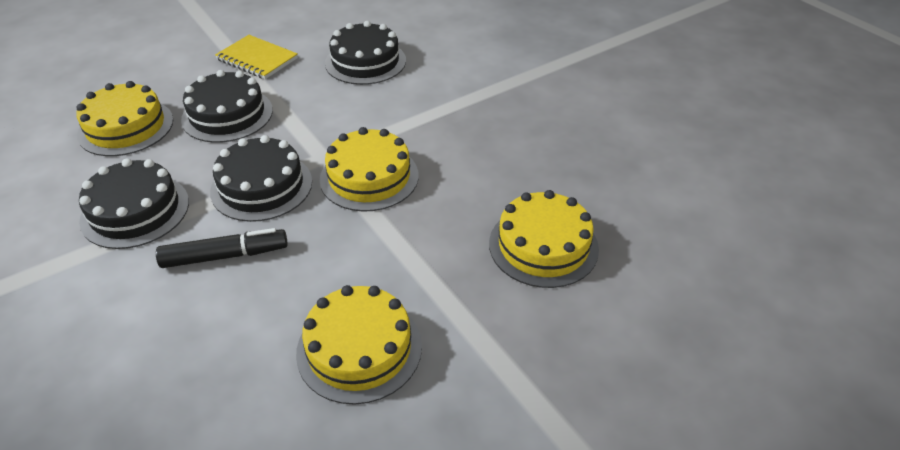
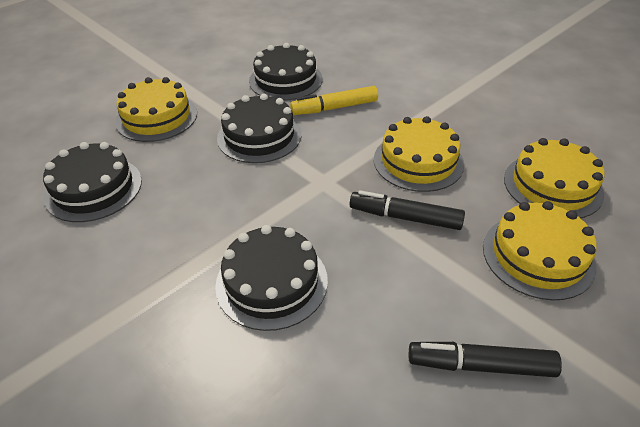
black marker: 1 -> 2
yellow marker: 0 -> 1
yellow notebook: 1 -> 0

